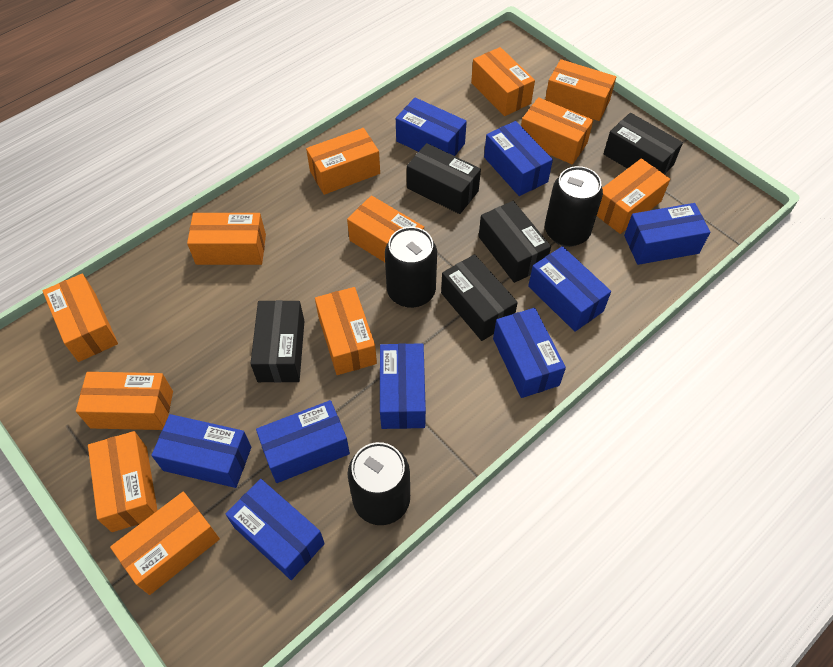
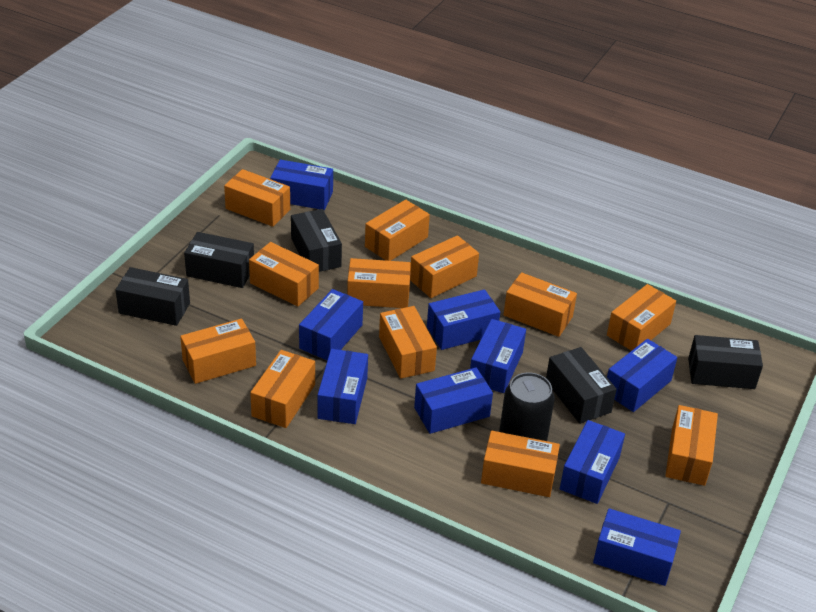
black can: 3 -> 1

